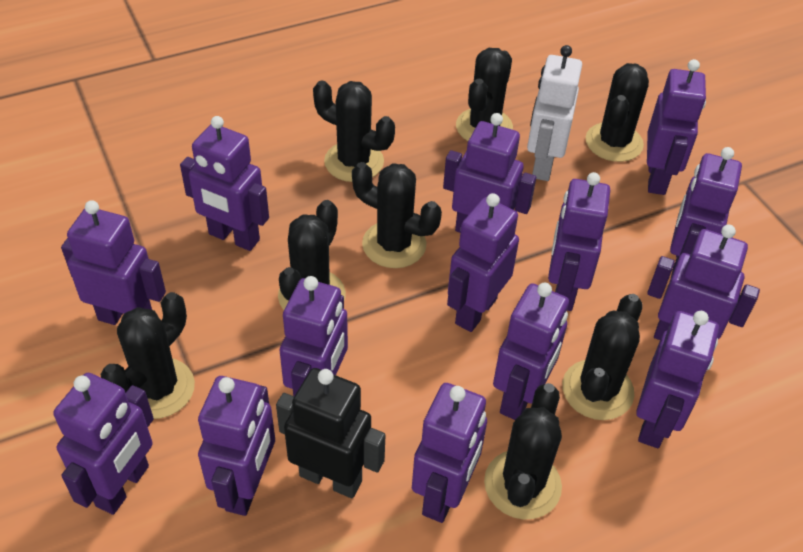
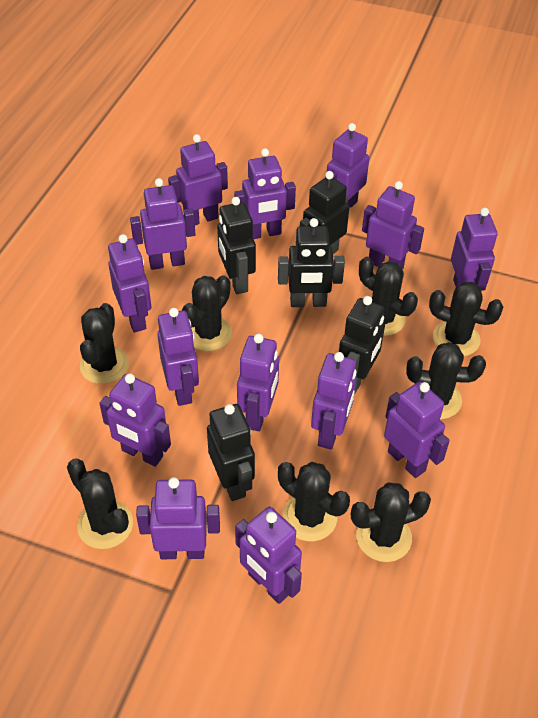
black robot: 1 -> 5
white robot: 1 -> 0

